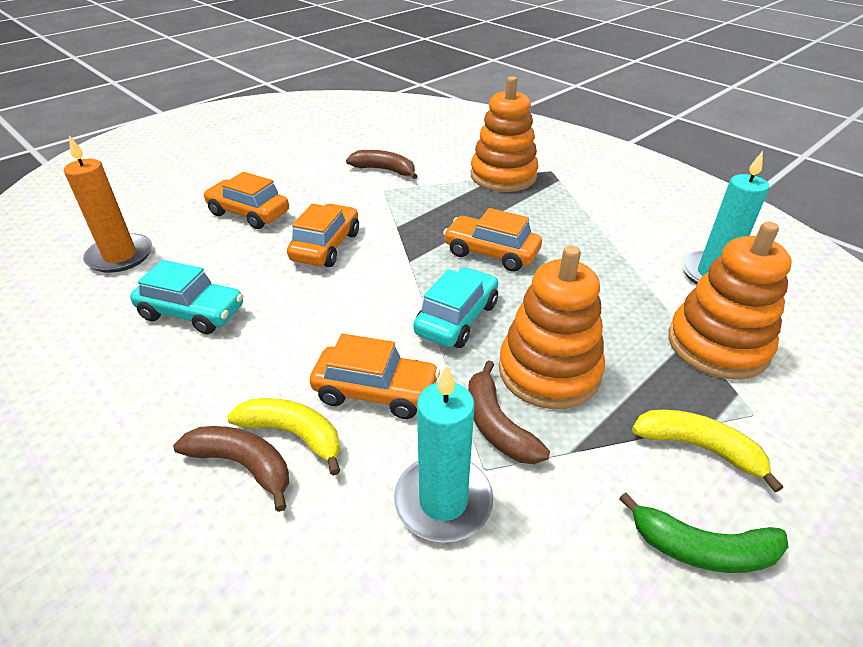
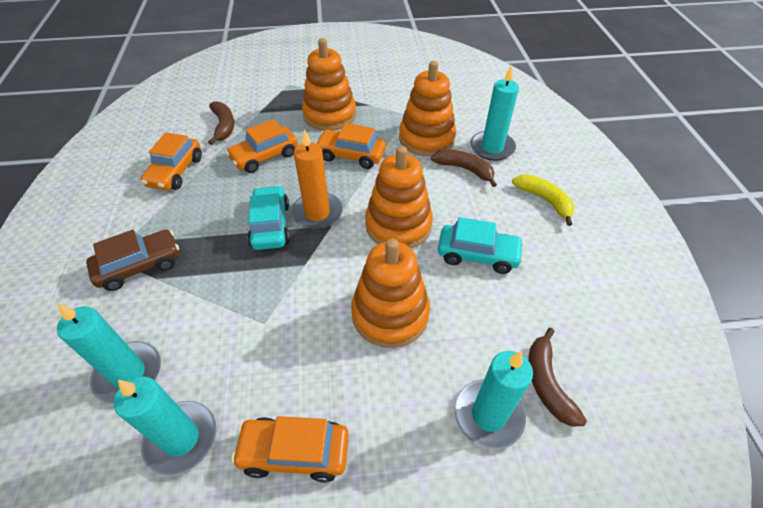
brown car: 0 -> 1
green banana: 1 -> 0
orange stacking toy: 3 -> 4
turquoise candle: 2 -> 4
yellow banana: 2 -> 1

